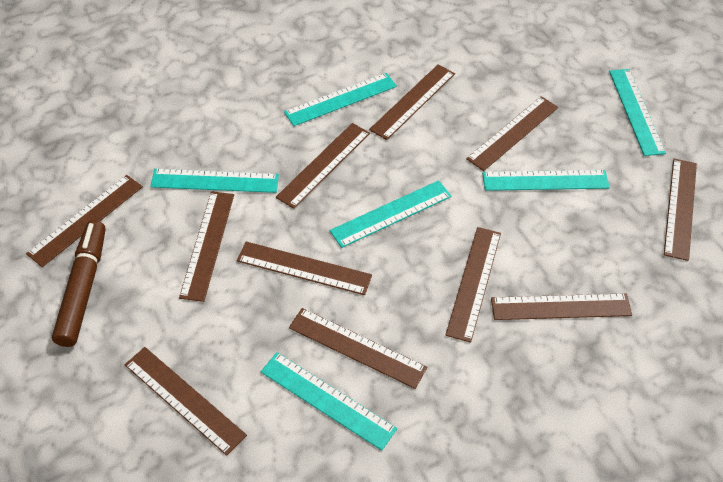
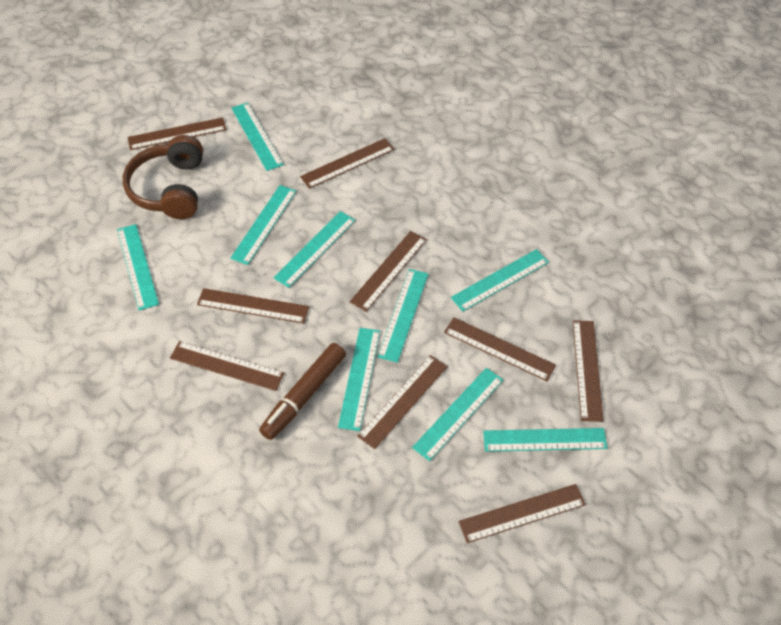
brown headphones: 0 -> 1
brown ruler: 11 -> 9
turquoise ruler: 6 -> 9

